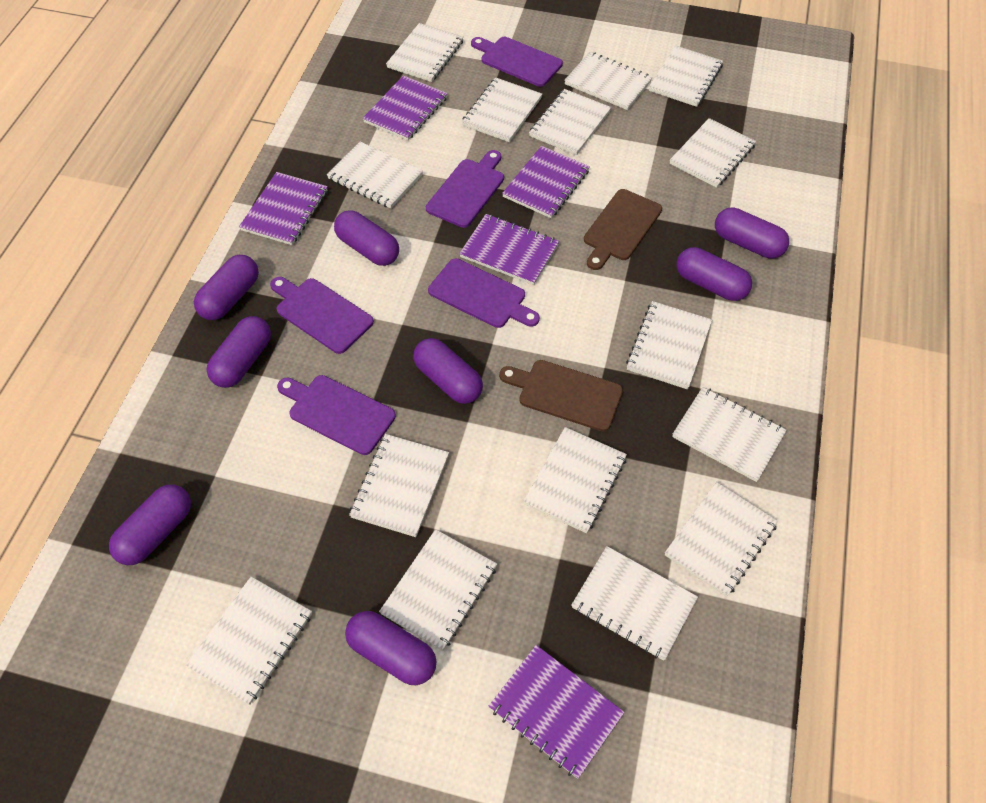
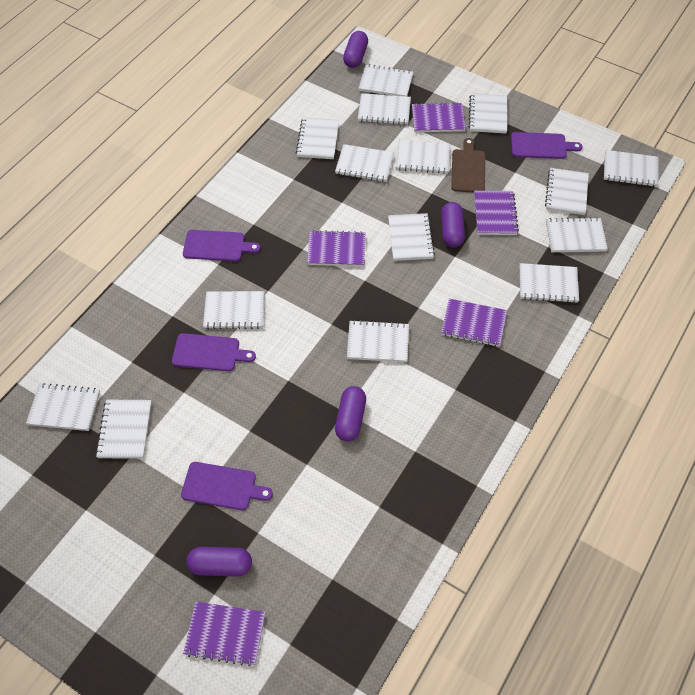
brown cutting board: 2 -> 1
purple capsule: 8 -> 4
purple cutting board: 5 -> 4

